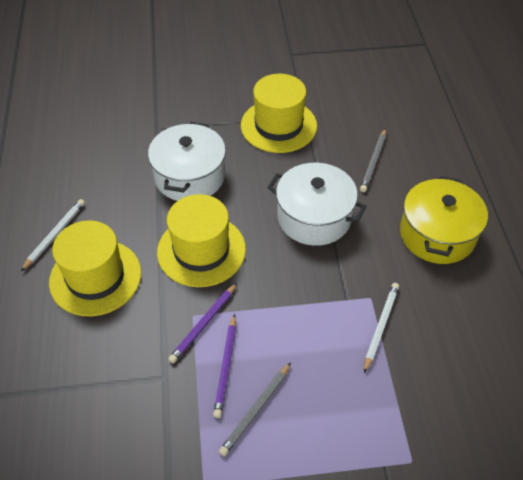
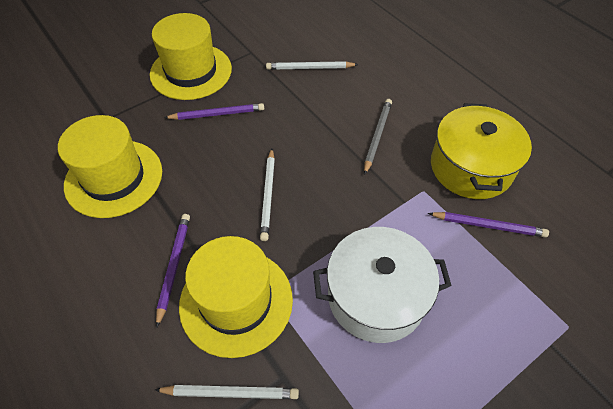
grey pencil: 2 -> 1
purple pencil: 2 -> 3
white pencil: 2 -> 3
white pot: 2 -> 1

